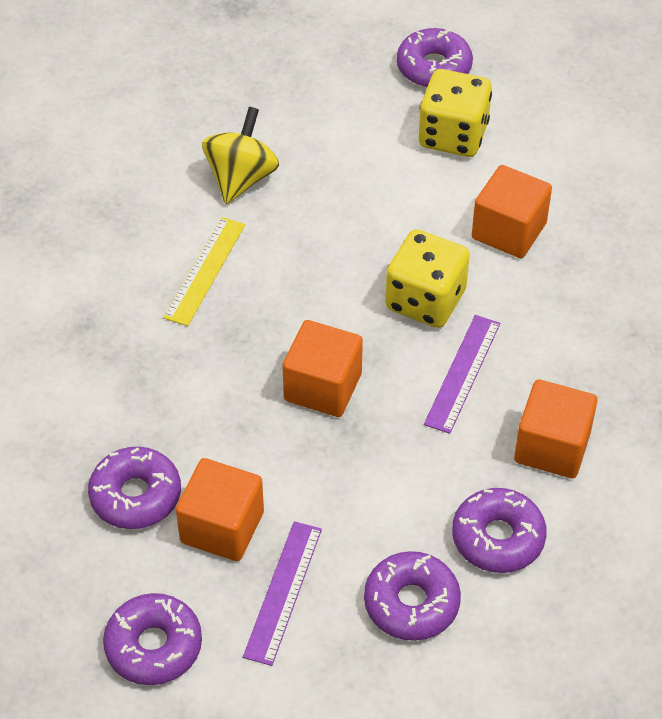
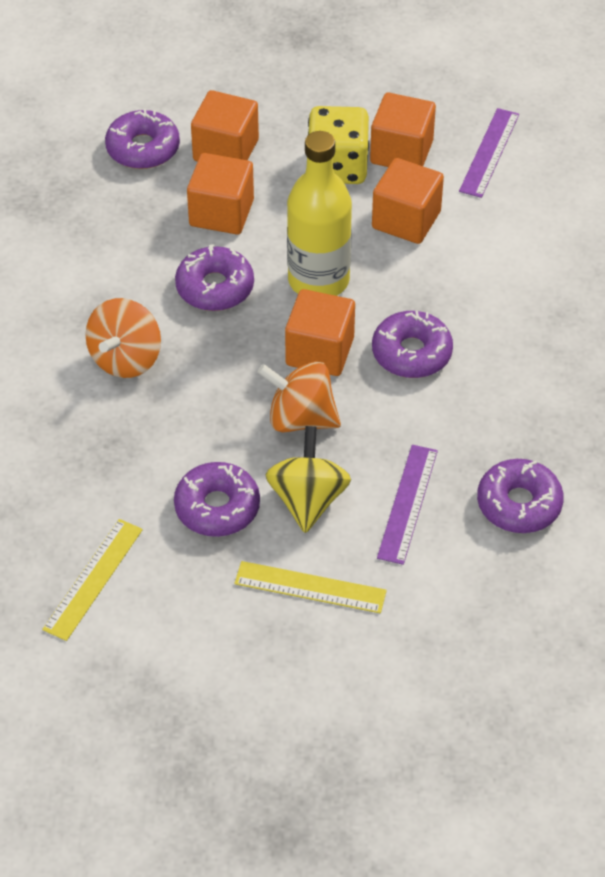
orange cube: 4 -> 5
orange spinning top: 0 -> 2
yellow bottle: 0 -> 1
yellow dice: 2 -> 1
yellow ruler: 1 -> 2

